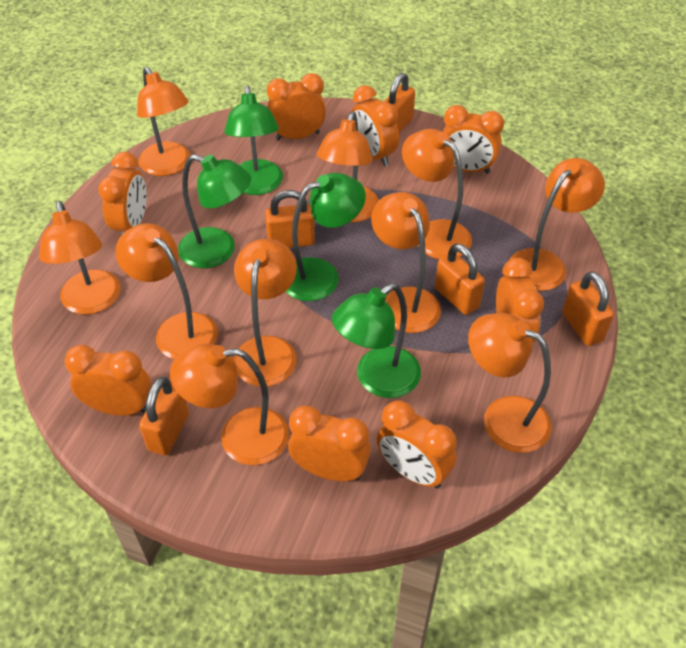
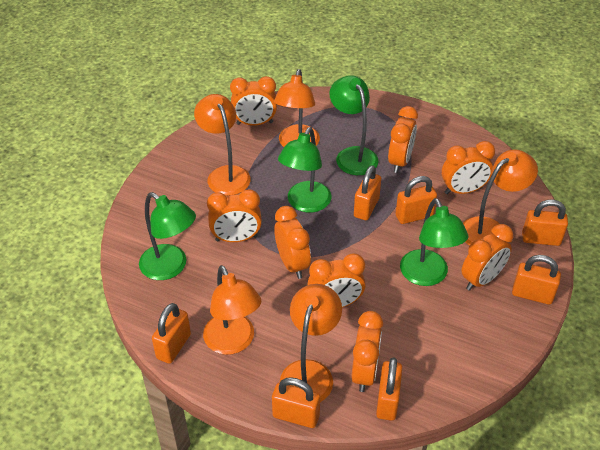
orange lamp: 10 -> 5
orange padlock: 5 -> 7

